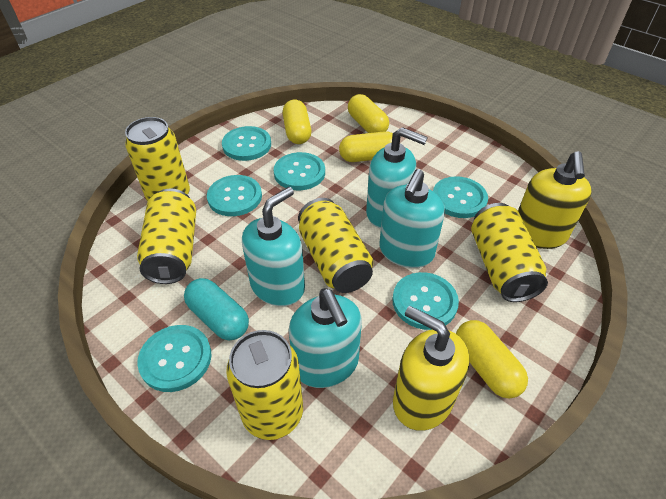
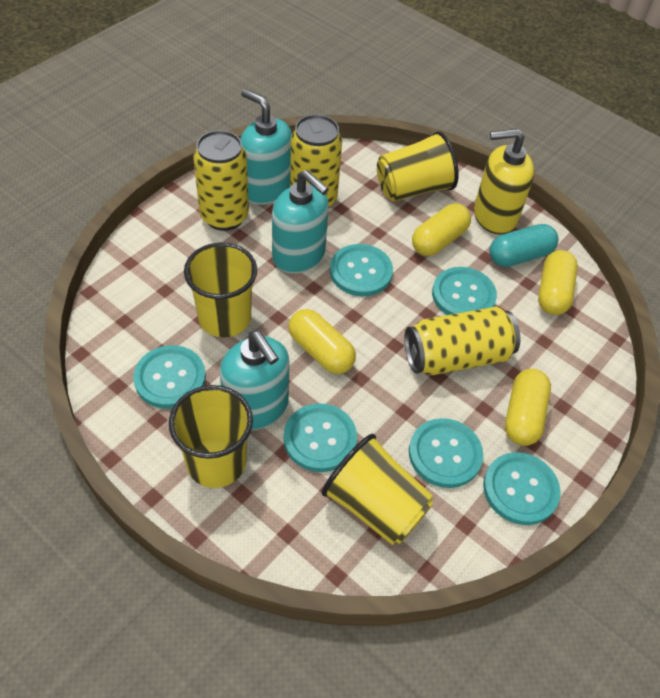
turquoise soap dispenser: 4 -> 3
yellow can: 5 -> 3
yellow cup: 0 -> 4
yellow soap dispenser: 2 -> 1

